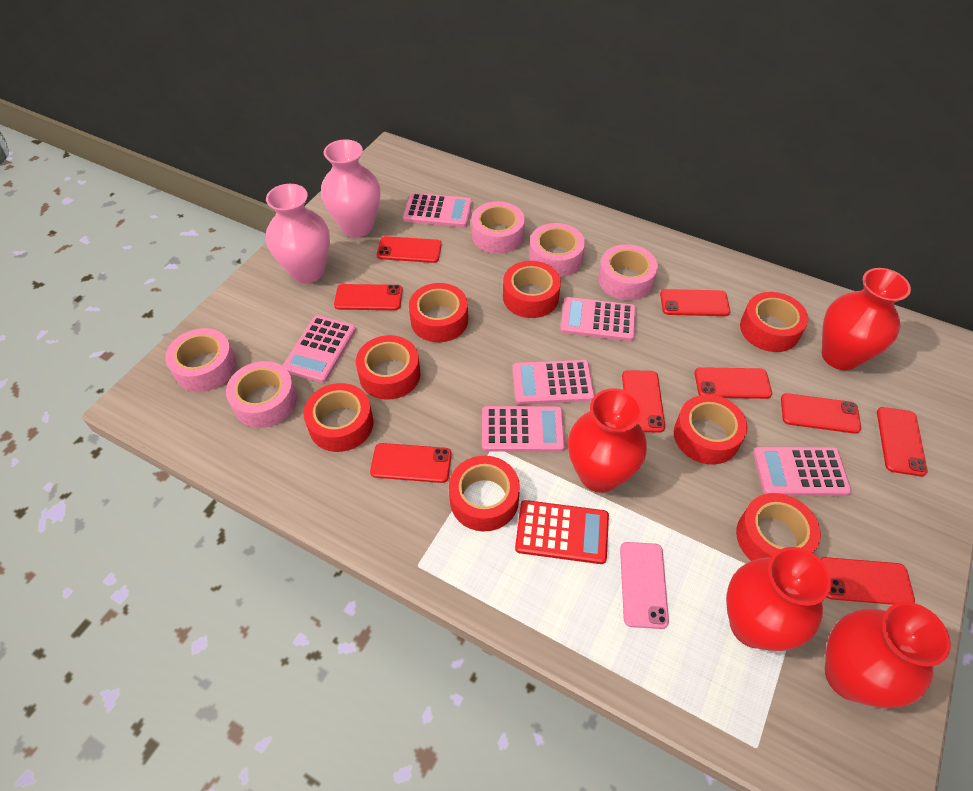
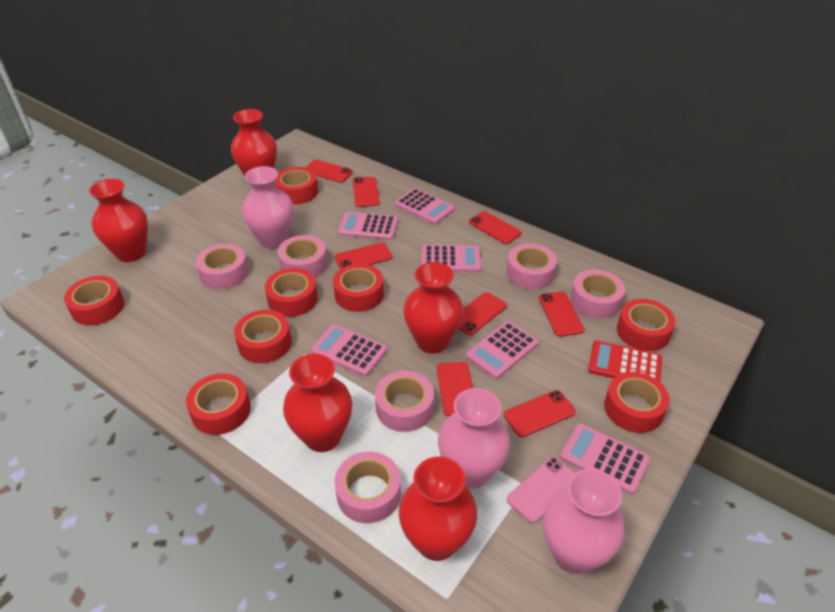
pink tape: 5 -> 6
pink vase: 2 -> 3
red phone: 9 -> 8
red vase: 4 -> 5

